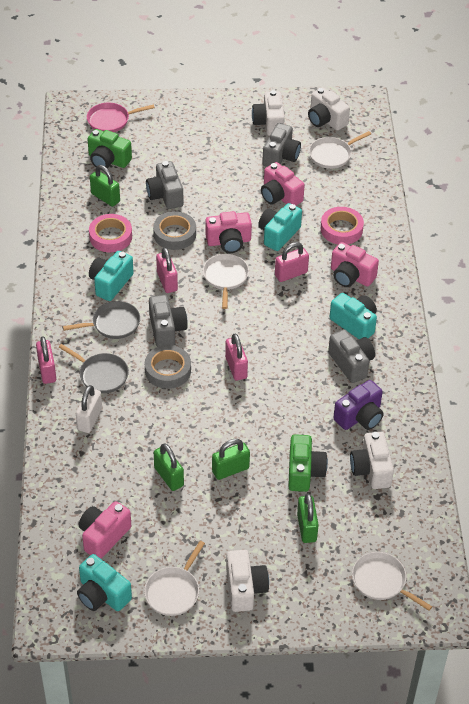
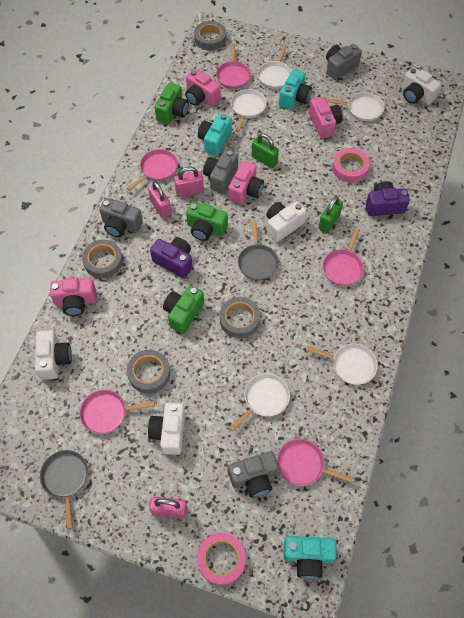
green camera: 2 -> 3
green padlock: 4 -> 2
grey tape: 2 -> 4
pink padlock: 4 -> 3
pink pan: 1 -> 5
purple camera: 1 -> 2
turquoise camera: 4 -> 3
white padlock: 1 -> 0
white pan: 4 -> 5

